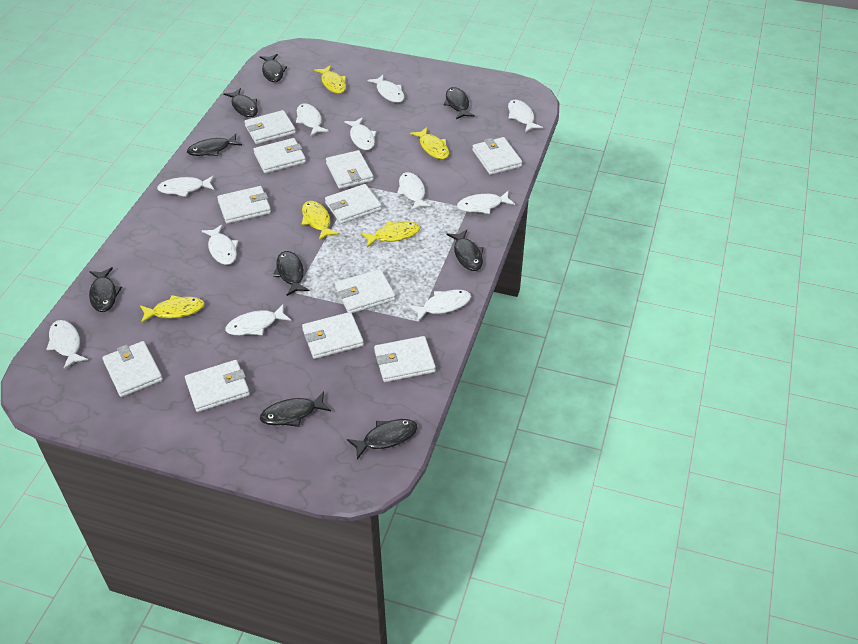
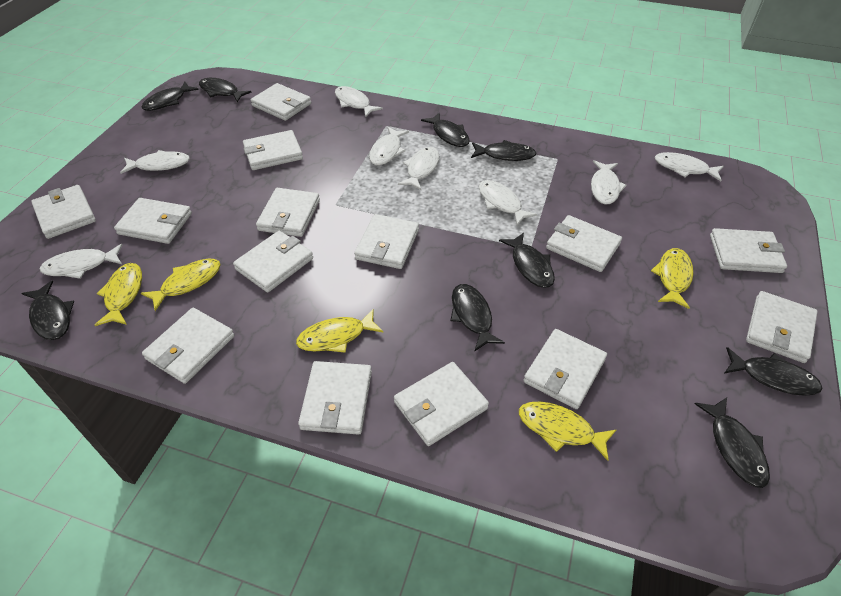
white fish: 11 -> 8
white wallet: 11 -> 14

